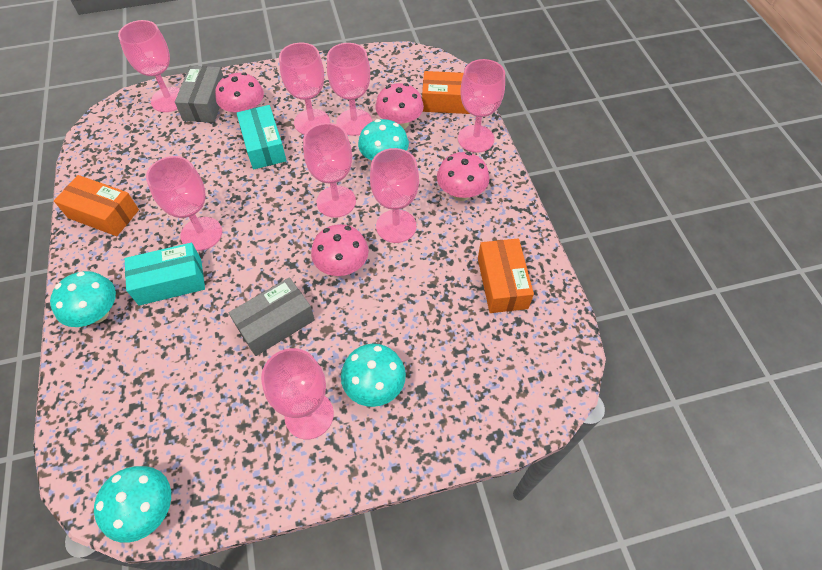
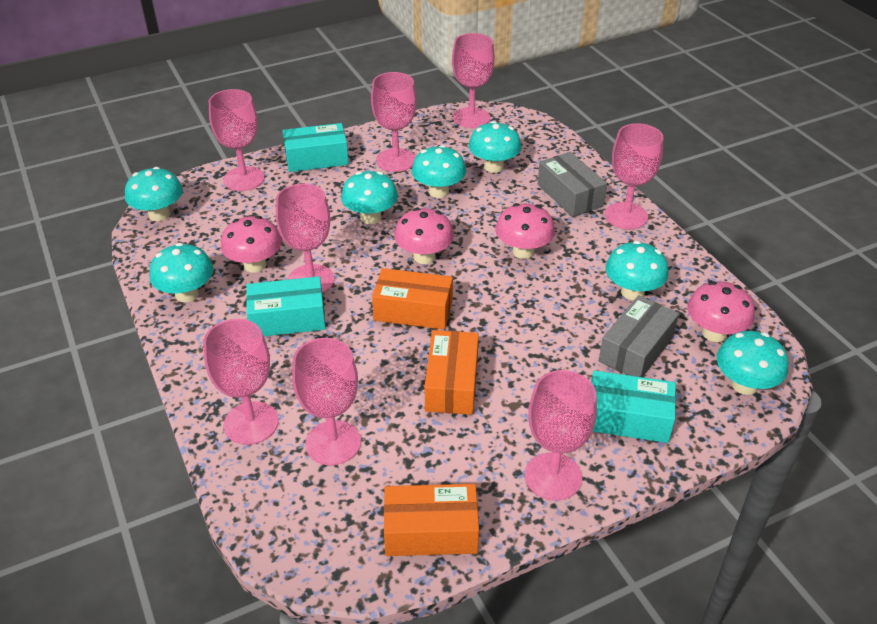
turquoise box: 2 -> 3
turquoise mushroom: 4 -> 7

